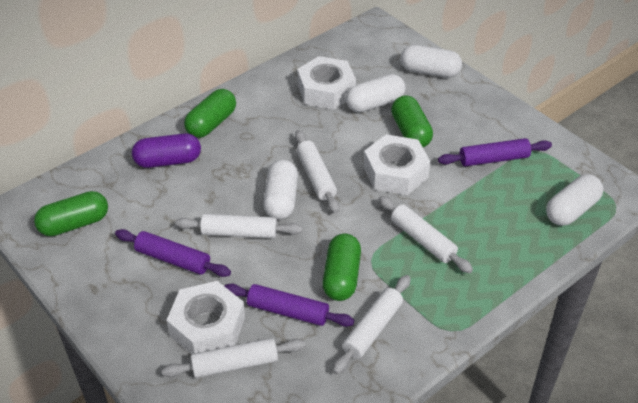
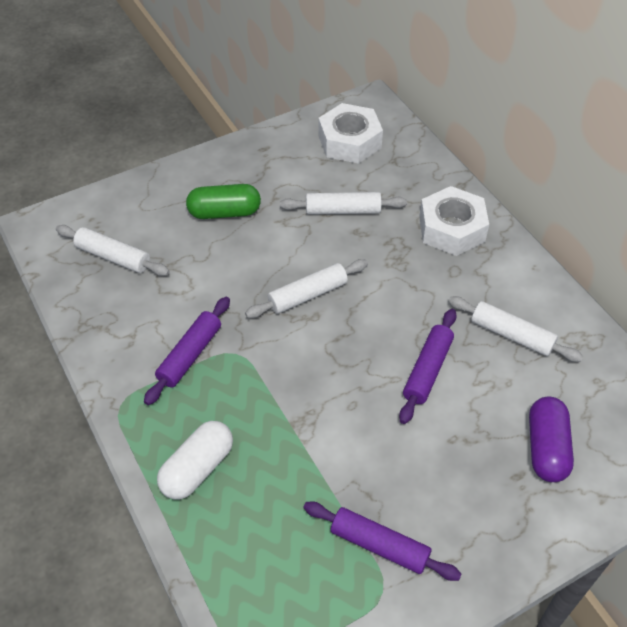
green capsule: 4 -> 1
white capsule: 4 -> 1
white nut: 3 -> 2
white rolling pin: 5 -> 4

